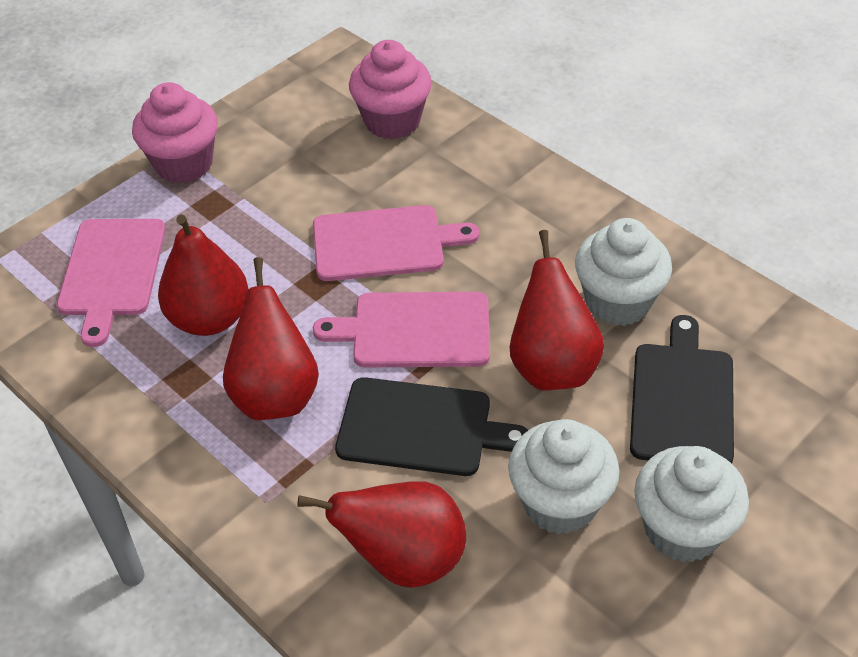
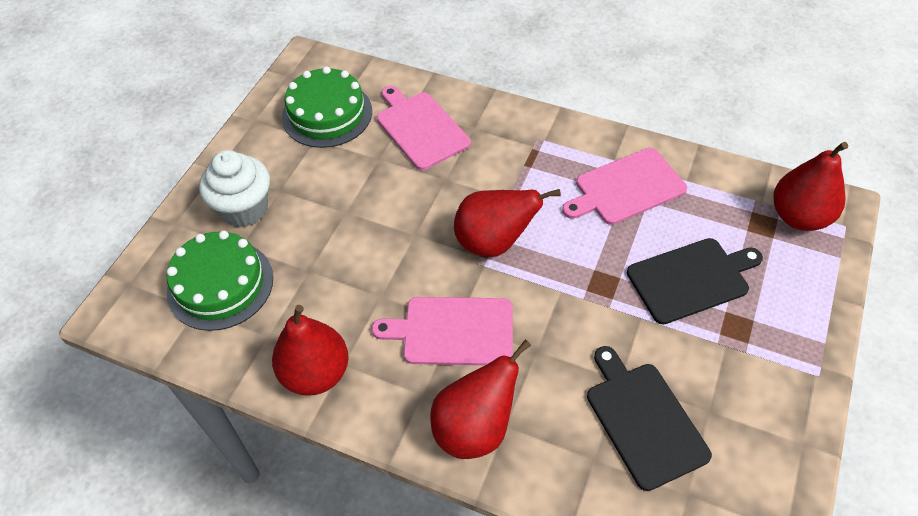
green cake: 0 -> 2
pink cupcake: 2 -> 0
white cupcake: 3 -> 1

